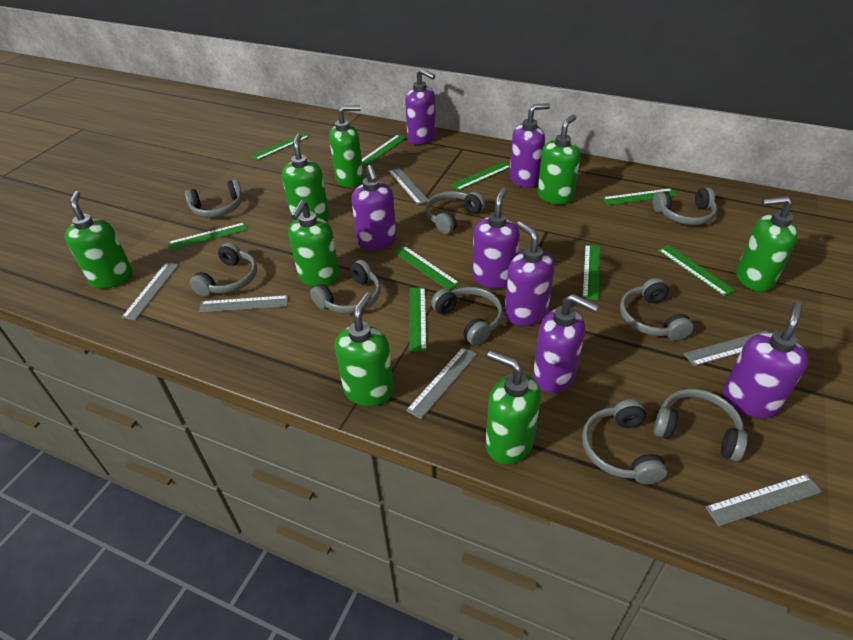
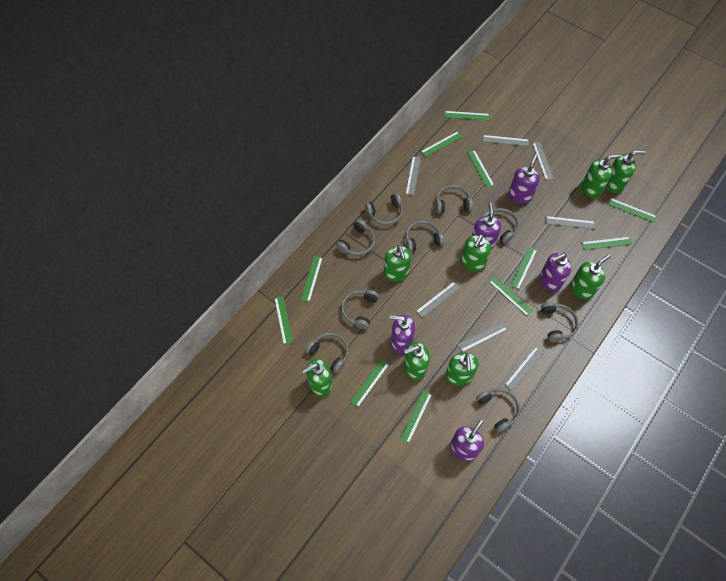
green ruler: 9 -> 11
grey ruler: 6 -> 7
purple soap dispenser: 7 -> 5

